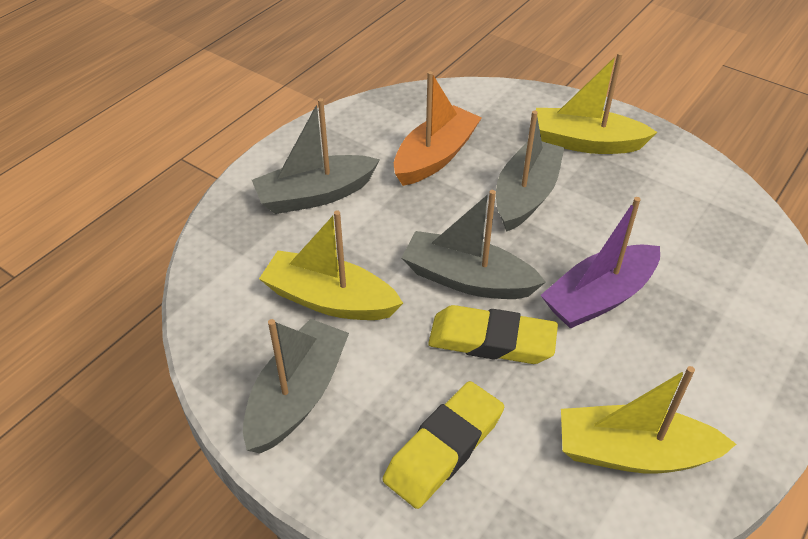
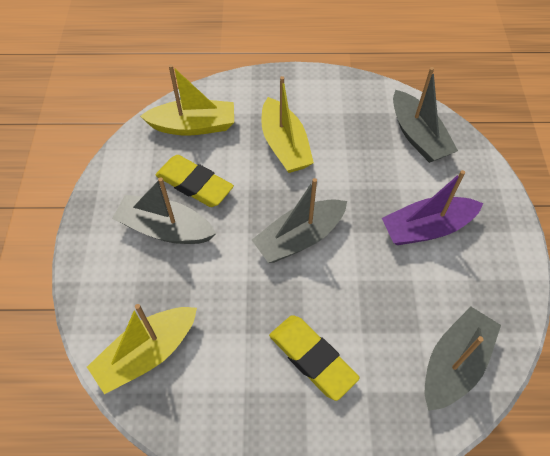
orange boat: 1 -> 0

